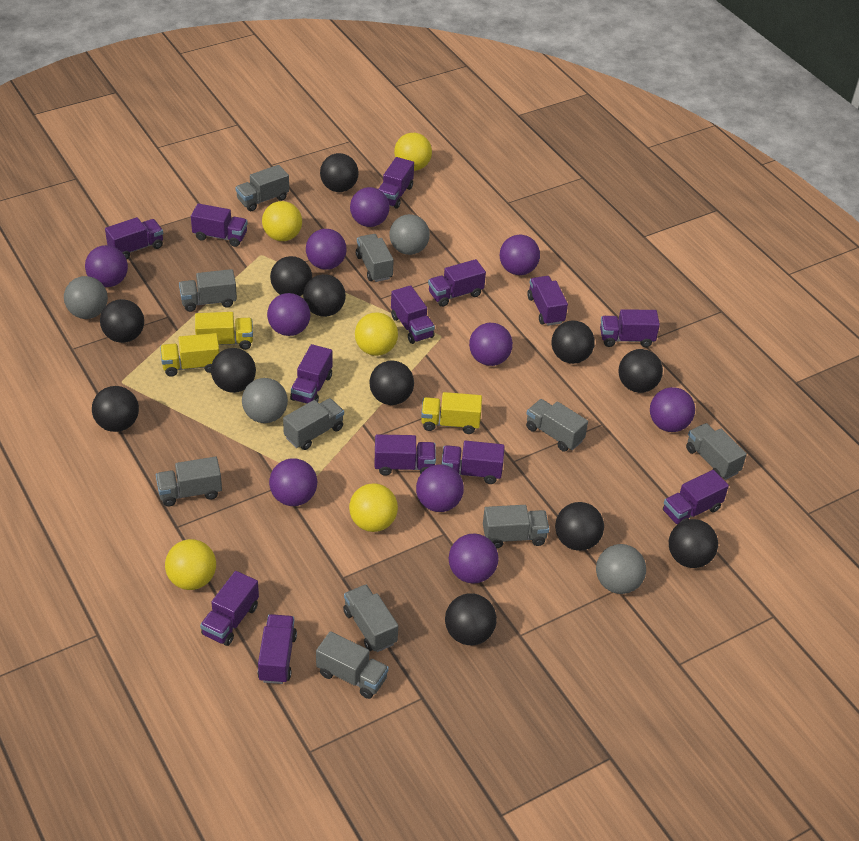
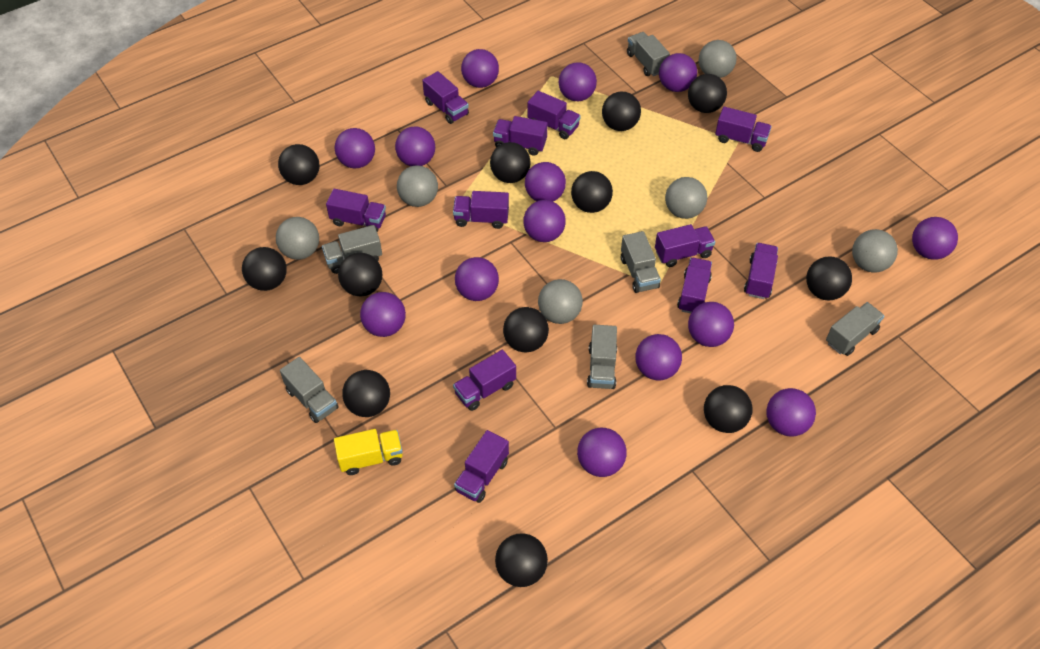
grey ball: 4 -> 6
grey truck: 10 -> 6
purple ball: 10 -> 14
purple truck: 13 -> 11
yellow ball: 5 -> 0
yellow truck: 3 -> 1

